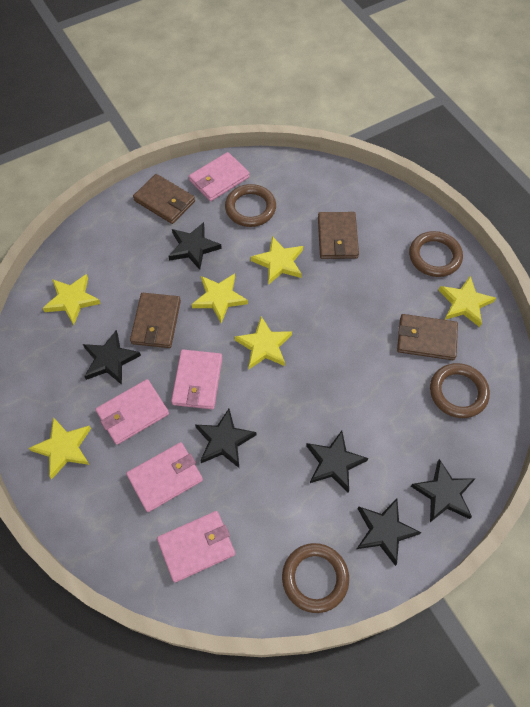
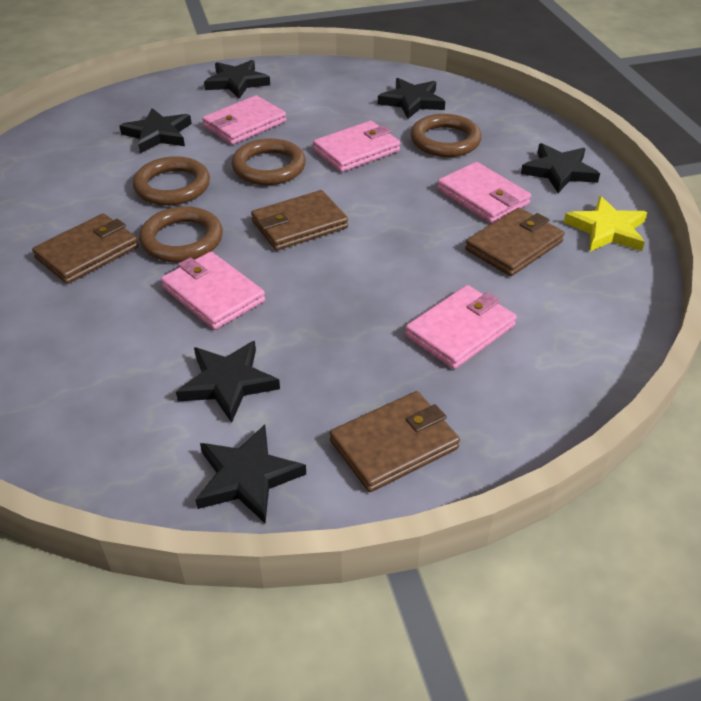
yellow star: 6 -> 1

